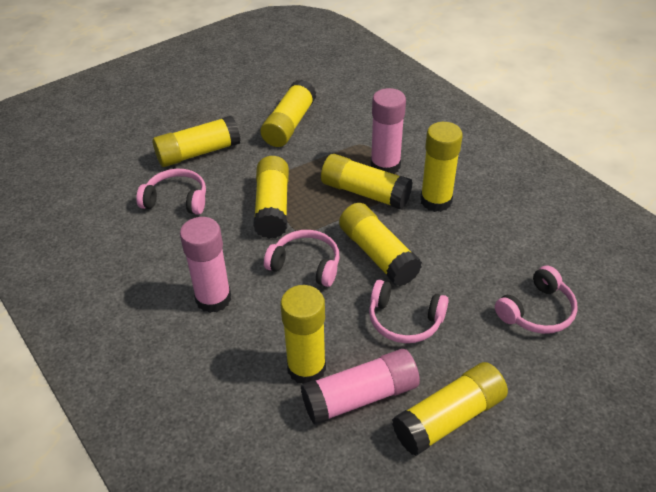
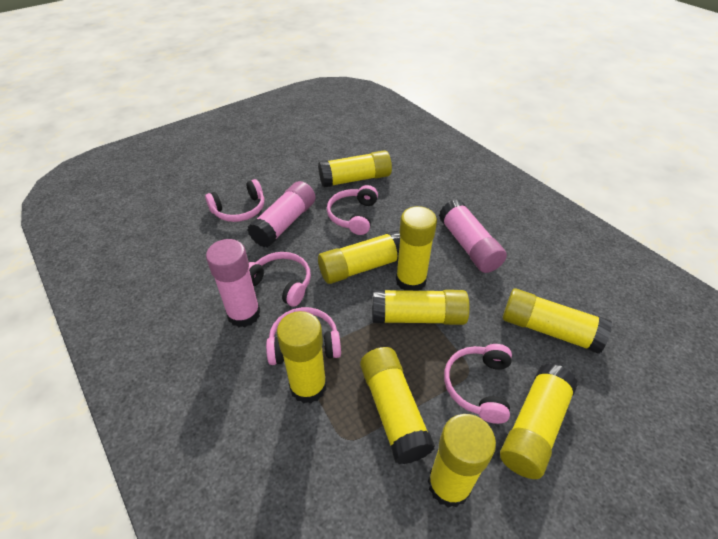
pink headphones: 4 -> 5
yellow glue stick: 8 -> 9

